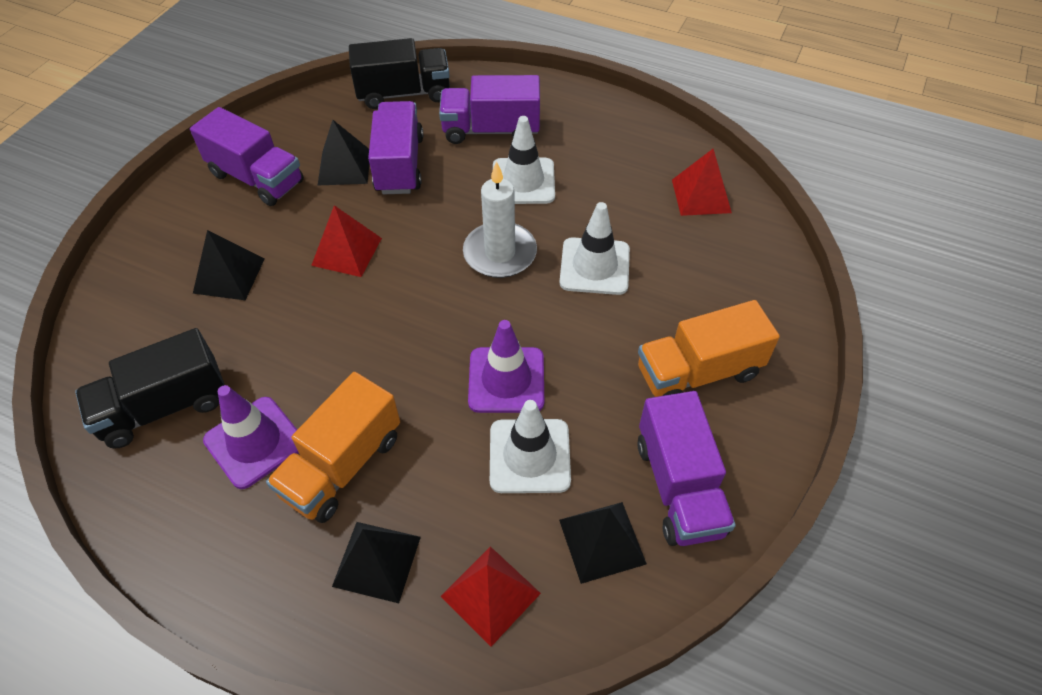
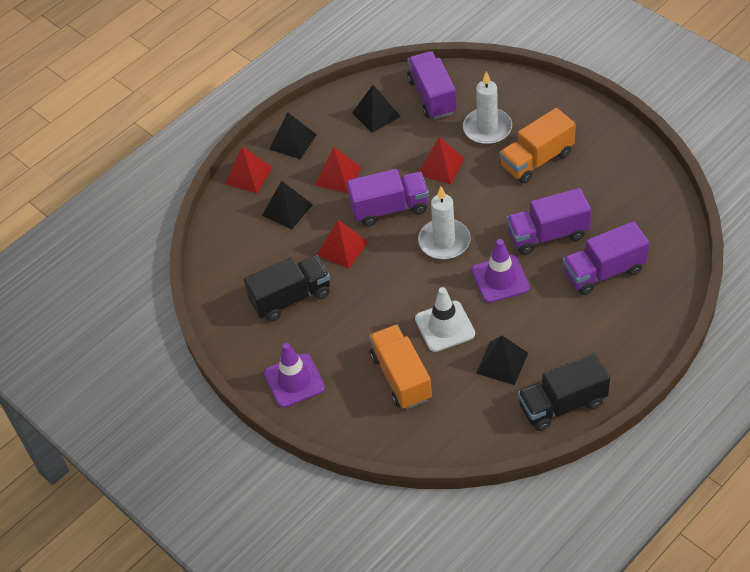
red pyramid: 3 -> 4
white candle: 1 -> 2
white traffic cone: 3 -> 1

